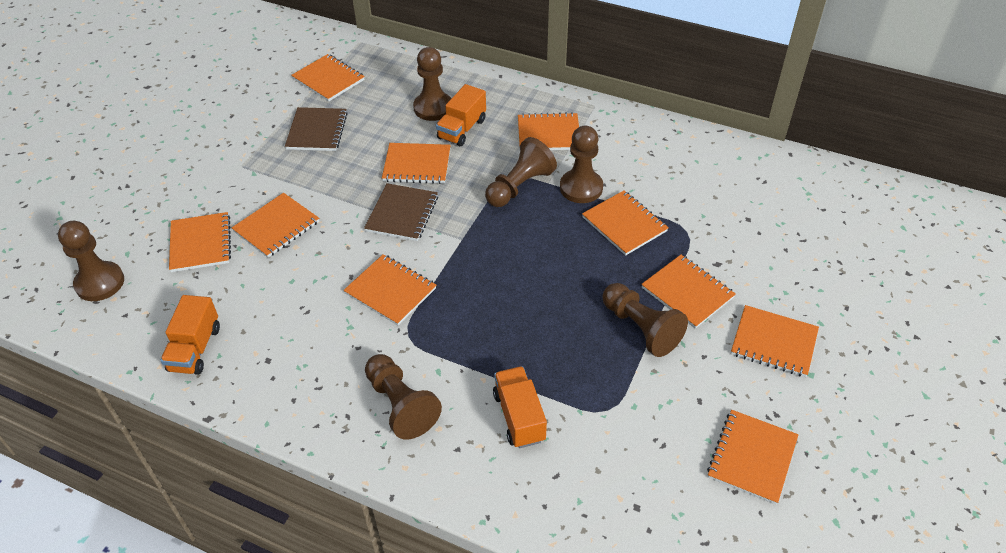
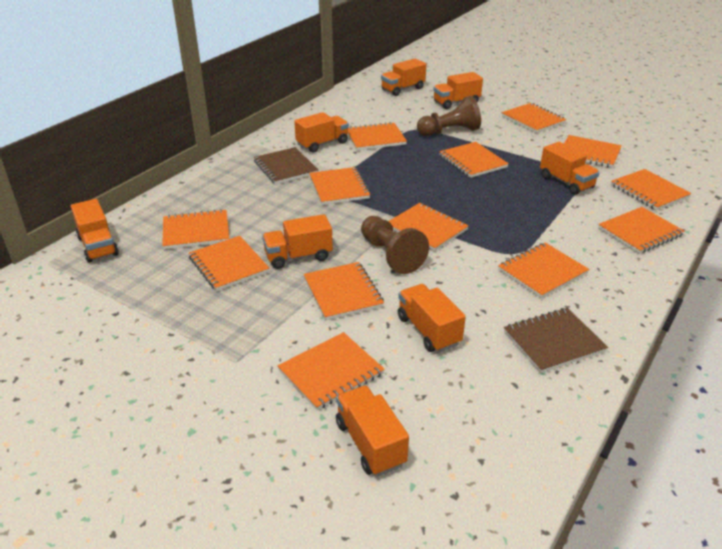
brown pawn: 6 -> 2
orange notebook: 10 -> 13
orange truck: 3 -> 8

